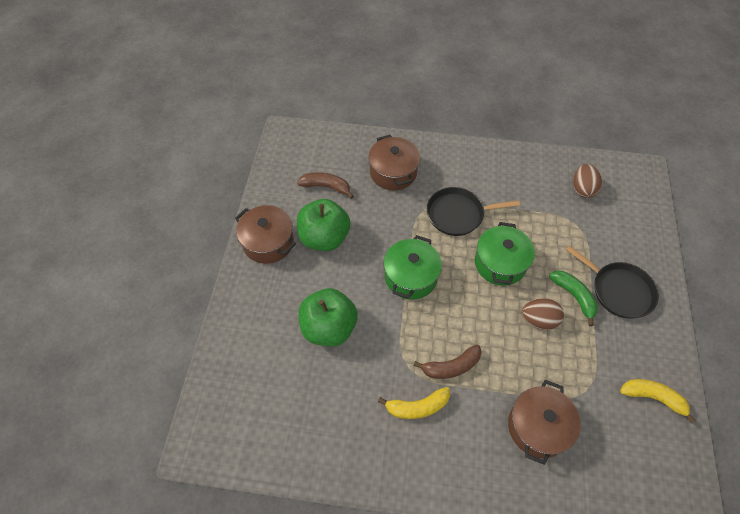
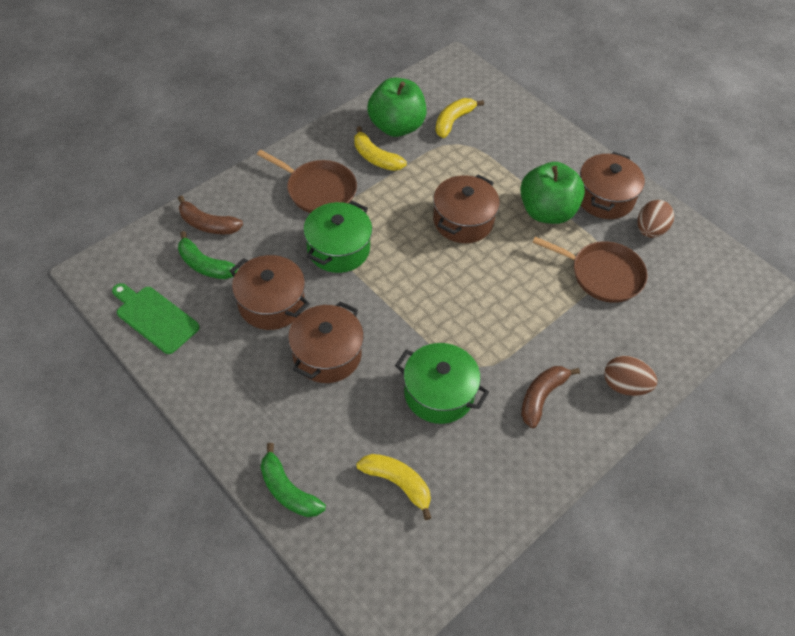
black pan: 2 -> 0
brown pan: 0 -> 2
brown pot: 3 -> 4
green banana: 1 -> 2
green cutting board: 0 -> 1
yellow banana: 2 -> 3

